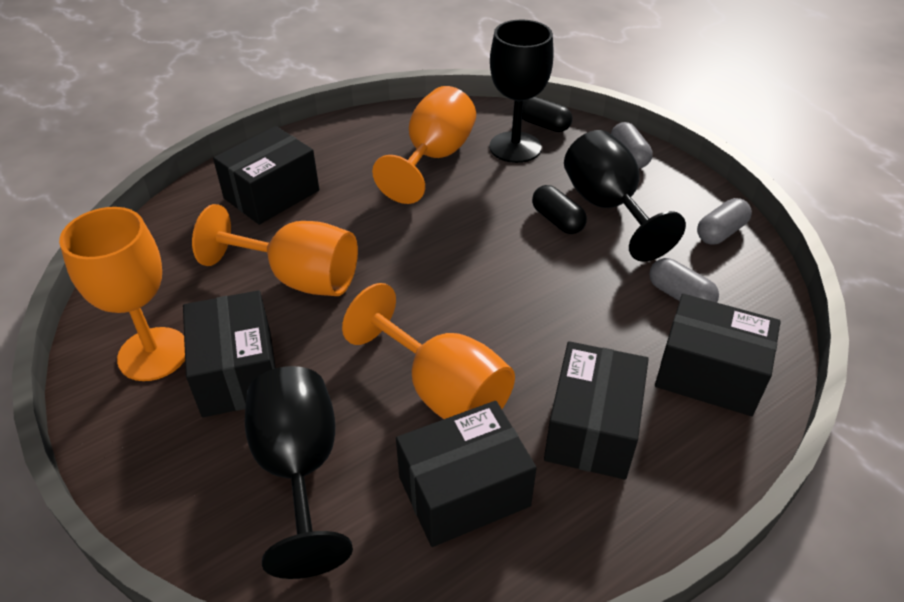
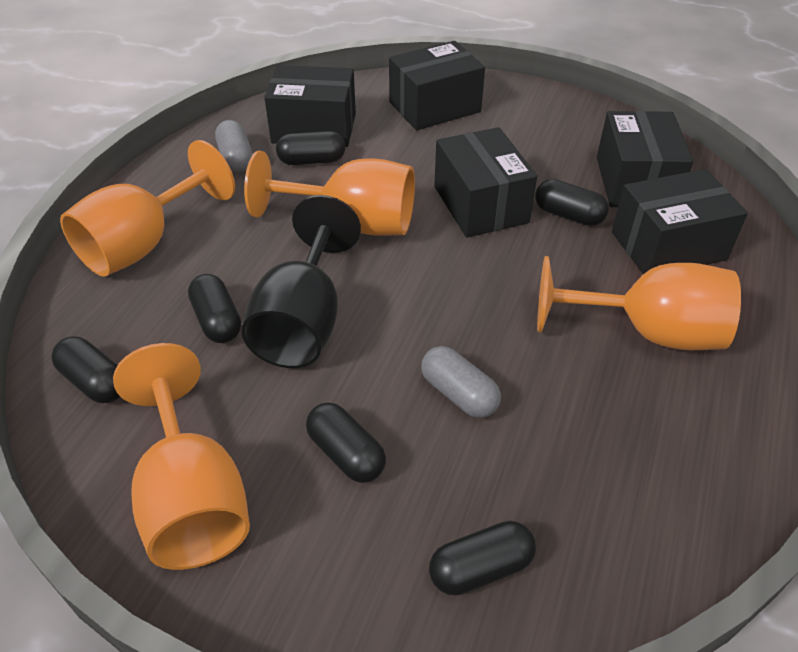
black capsule: 2 -> 6
black goblet: 3 -> 1
grey capsule: 3 -> 2

